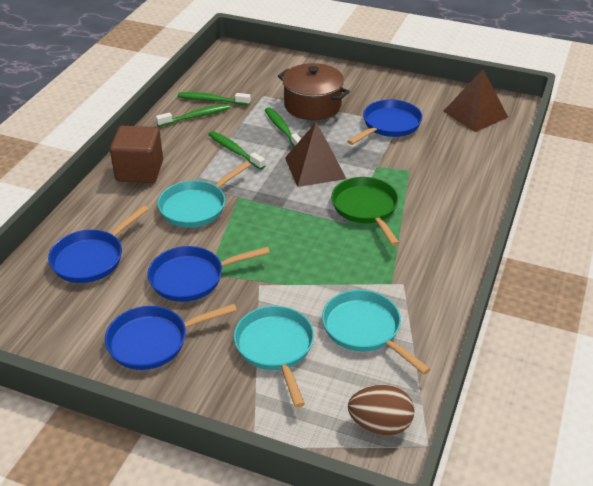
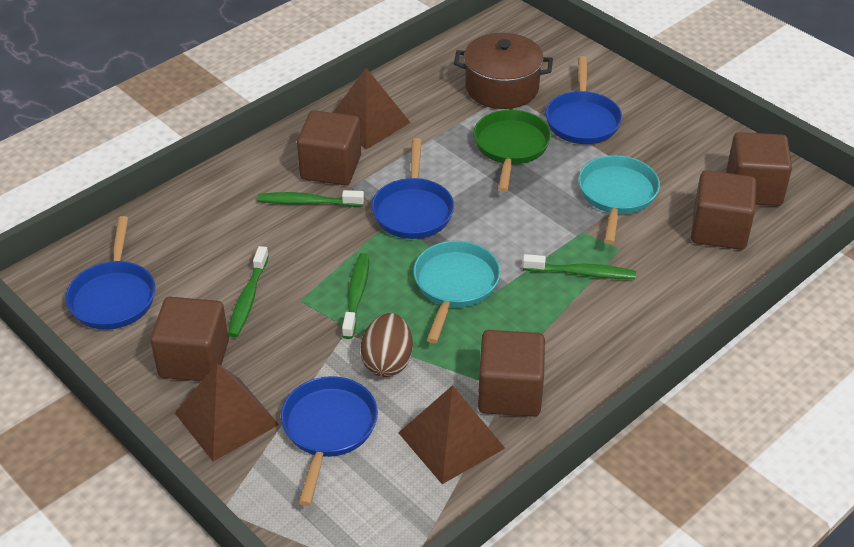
brown cube: 1 -> 5
brown pyramid: 2 -> 3
turquoise pan: 3 -> 2

